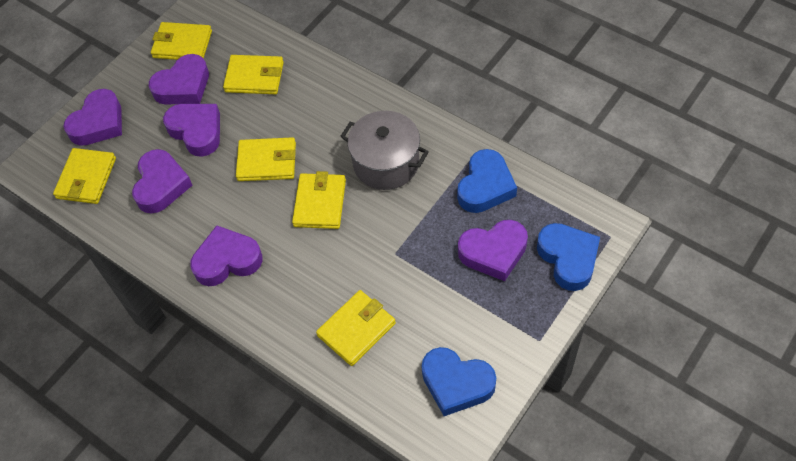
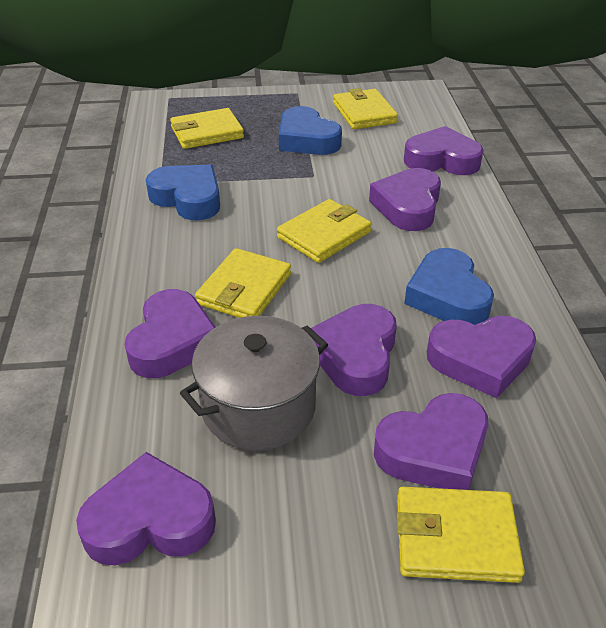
purple heart: 6 -> 7
yellow wallet: 6 -> 5

